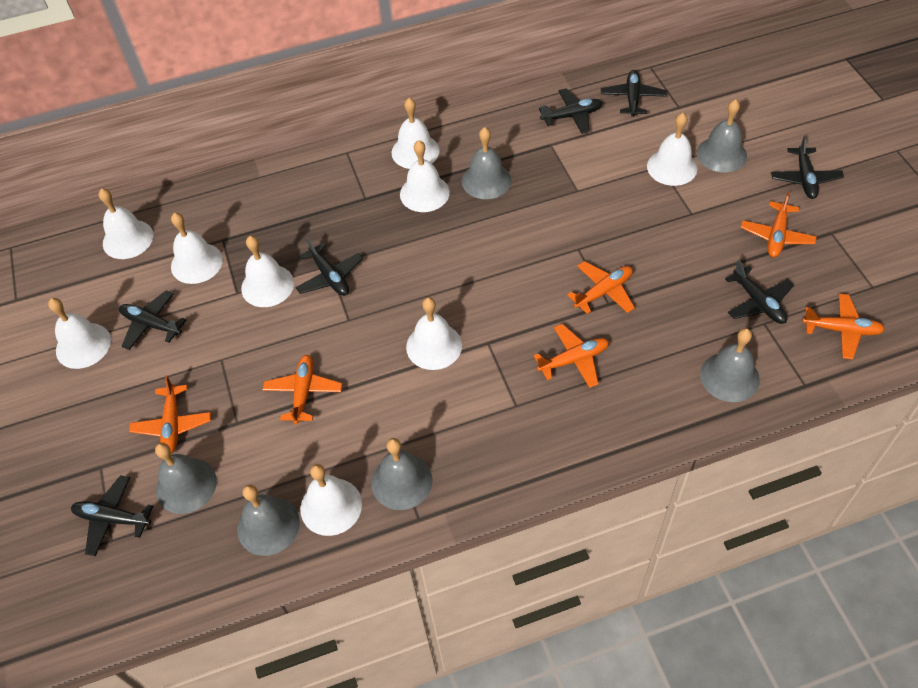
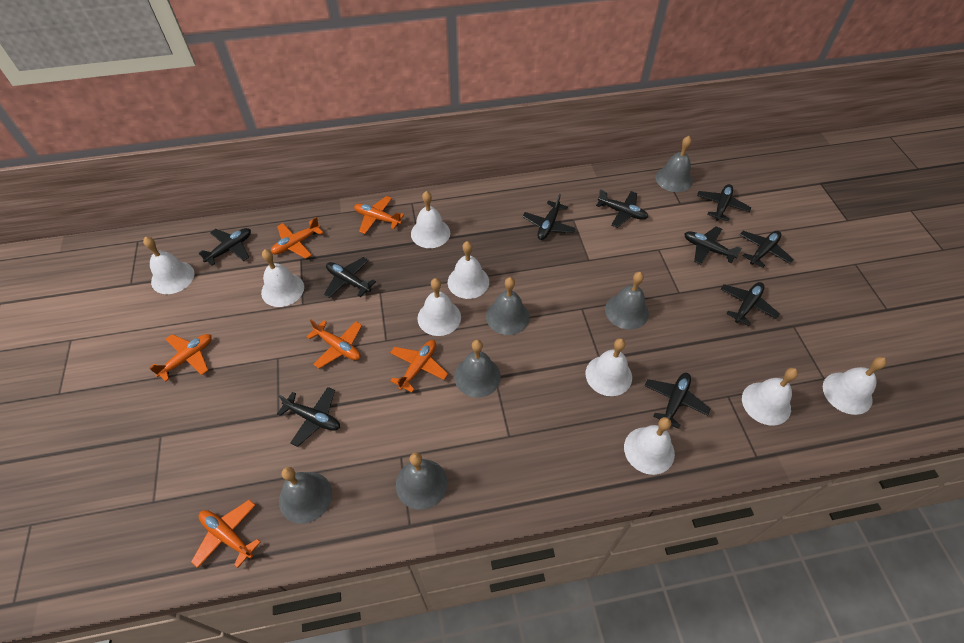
black plane: 7 -> 10

